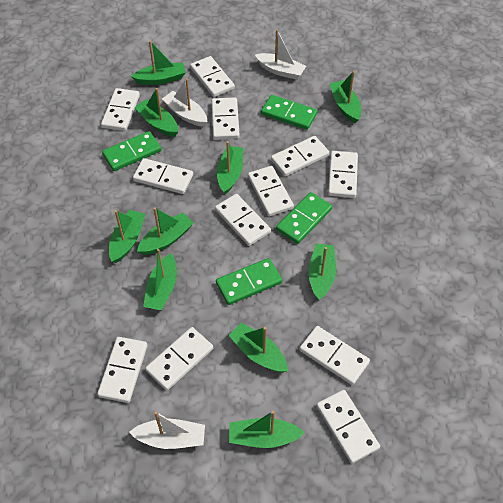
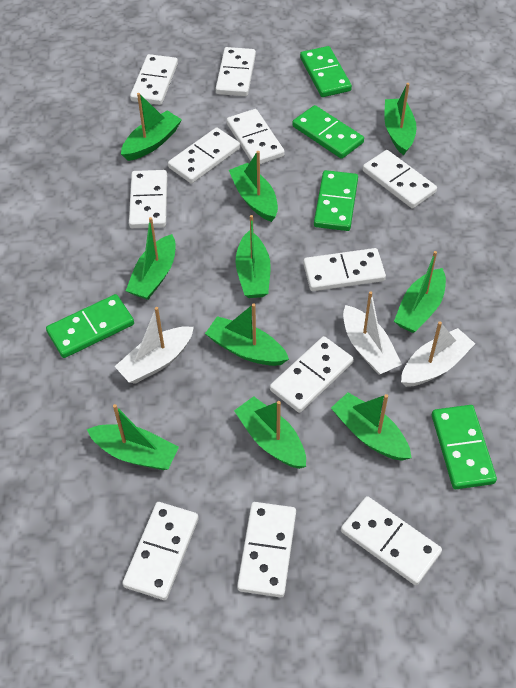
green domino: 4 -> 5
white domino: 12 -> 11

